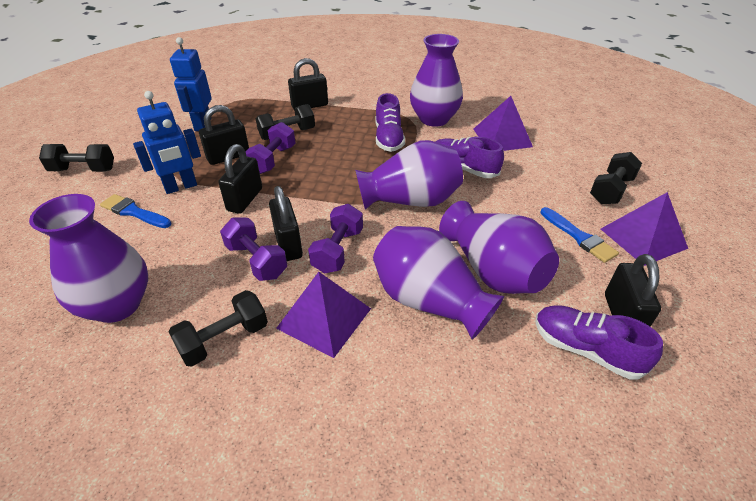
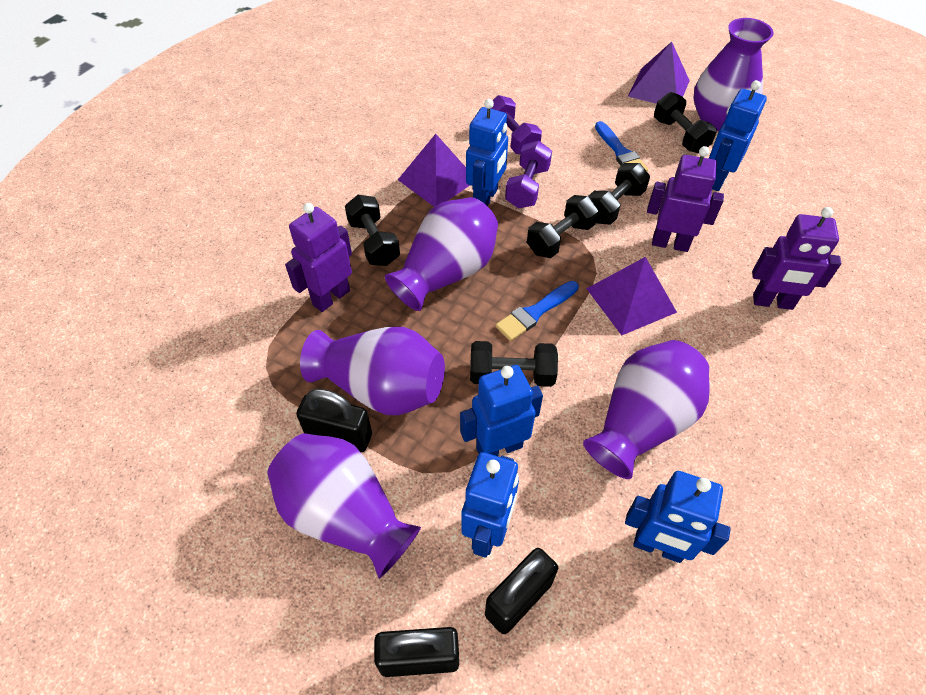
black dumbbell: 4 -> 5
black padlock: 5 -> 3
blue robot: 2 -> 5
purple dumbbell: 3 -> 2
purple robot: 0 -> 3
purple shoe: 3 -> 0

